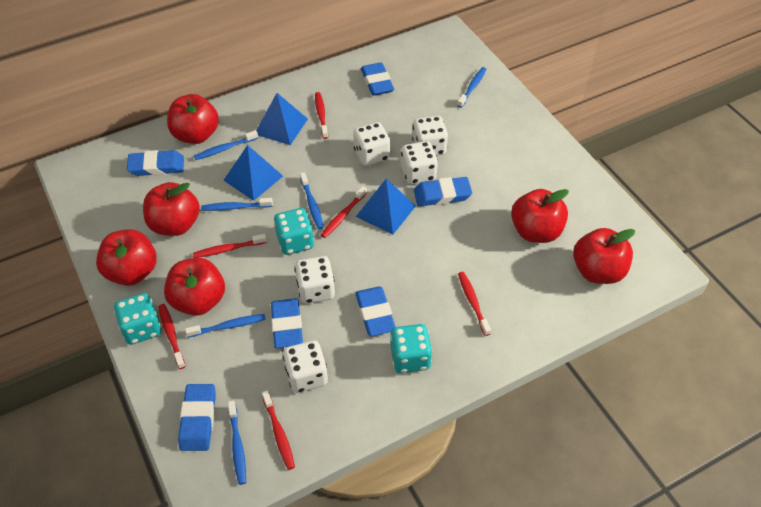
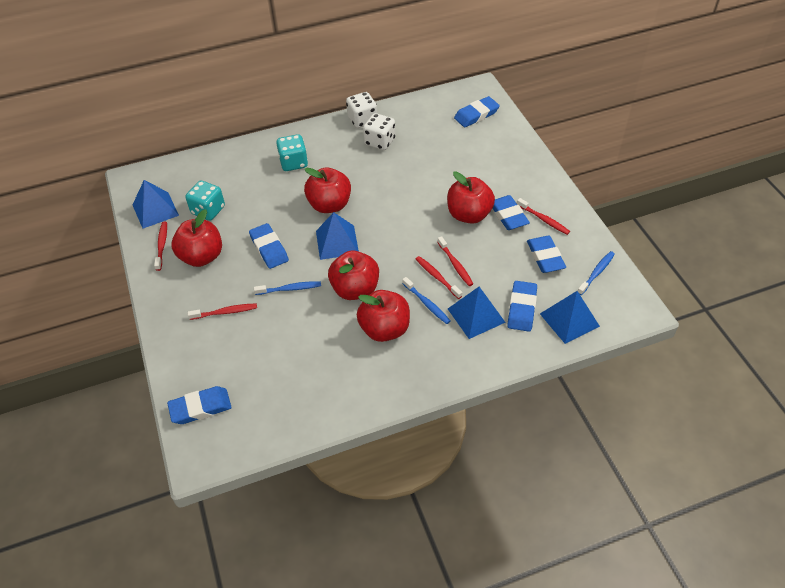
blue pyramid: 3 -> 4
blue toothbrush: 6 -> 3
red apple: 6 -> 5
red toothbrush: 6 -> 5
turquoise dice: 3 -> 2
white dice: 5 -> 2

